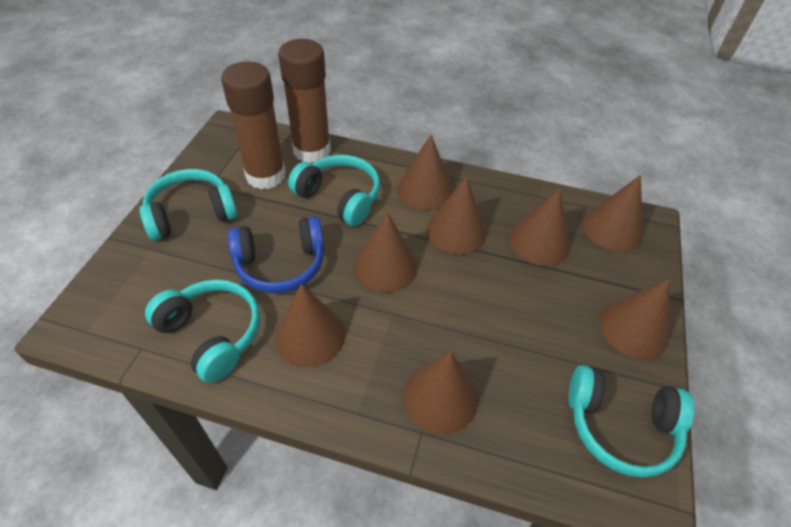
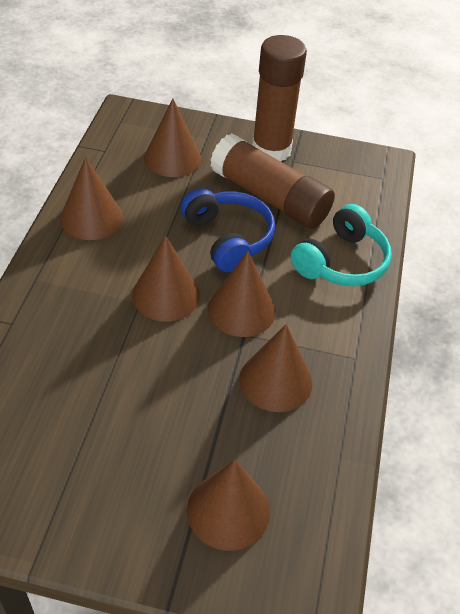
brown cone: 8 -> 6
turquoise headphones: 4 -> 1

